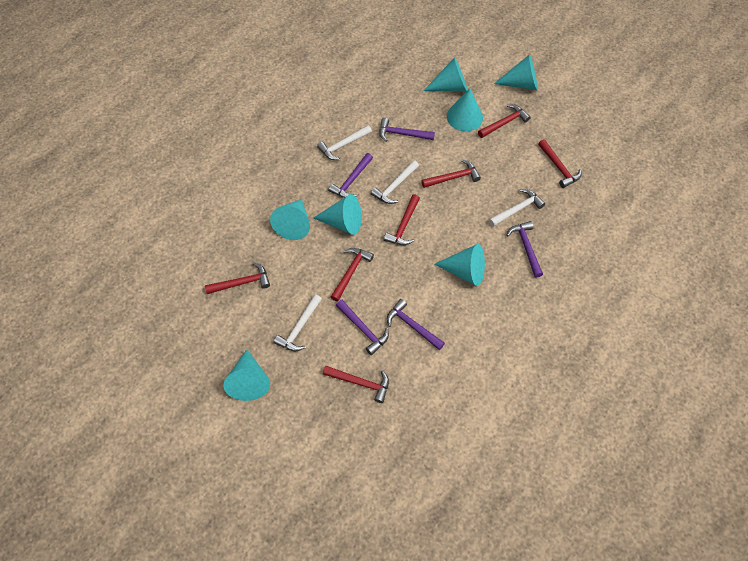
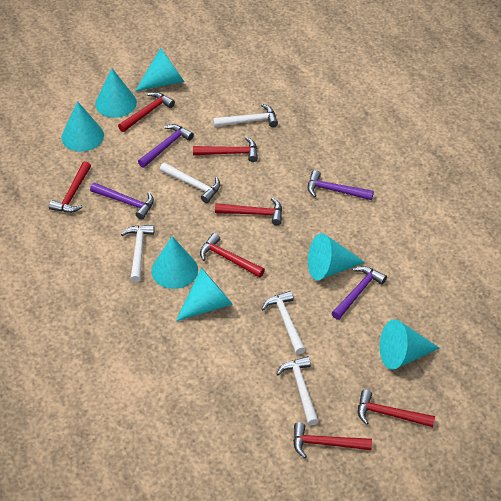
purple hammer: 5 -> 4
white hammer: 4 -> 5

